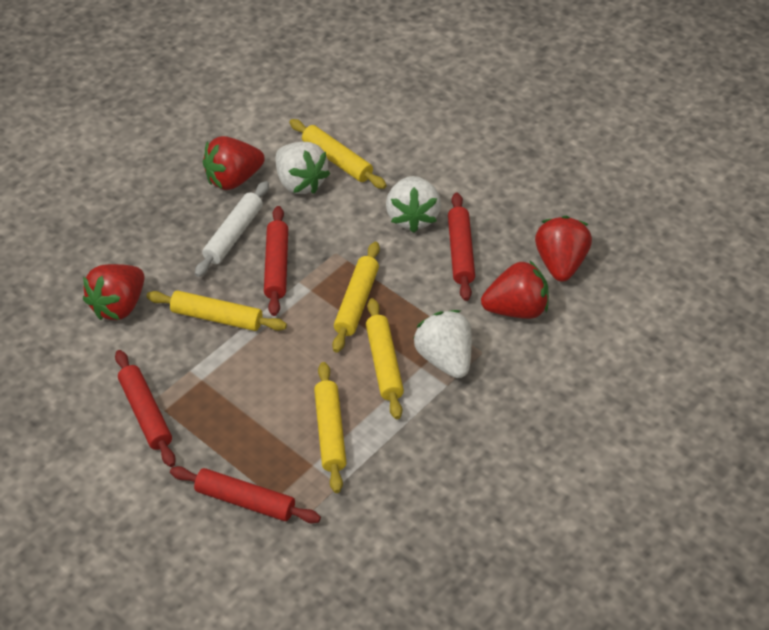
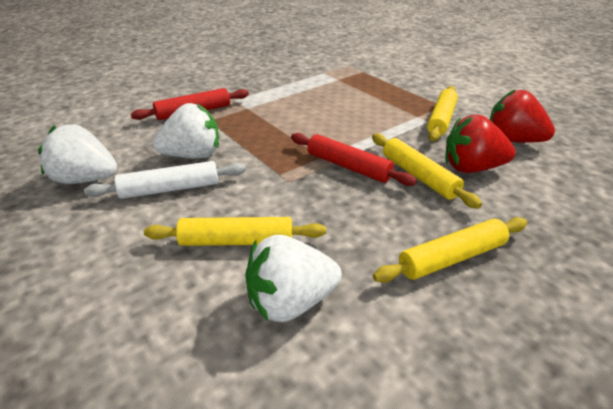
red rolling pin: 4 -> 2
red strawberry: 4 -> 2
yellow rolling pin: 5 -> 4

